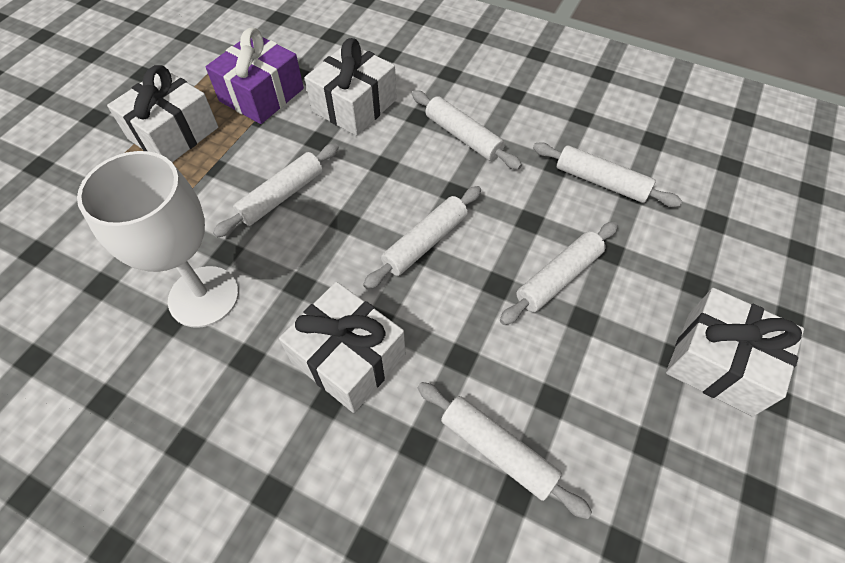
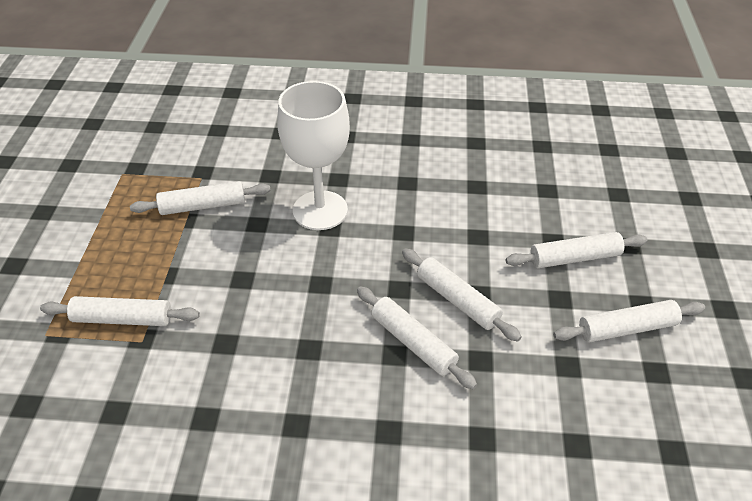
purple gift: 1 -> 0
white gift: 4 -> 0

